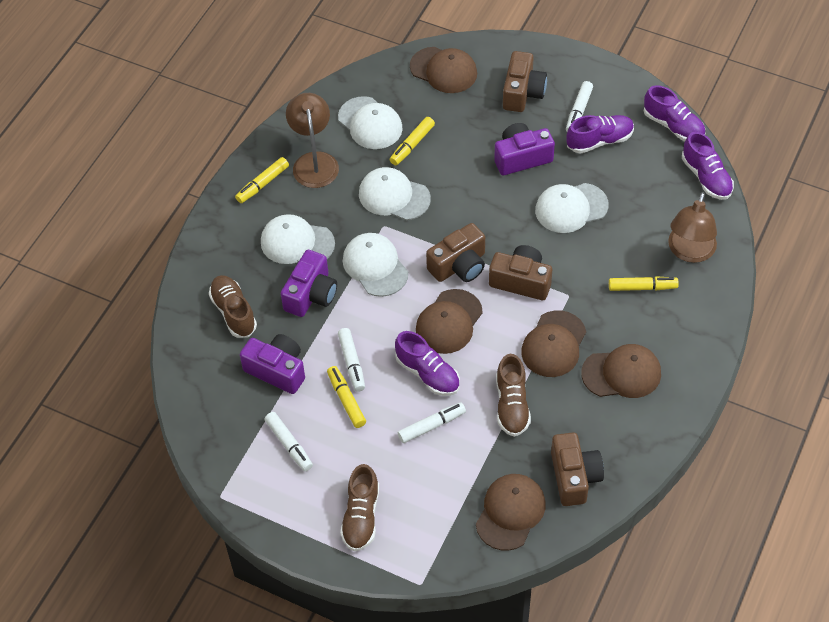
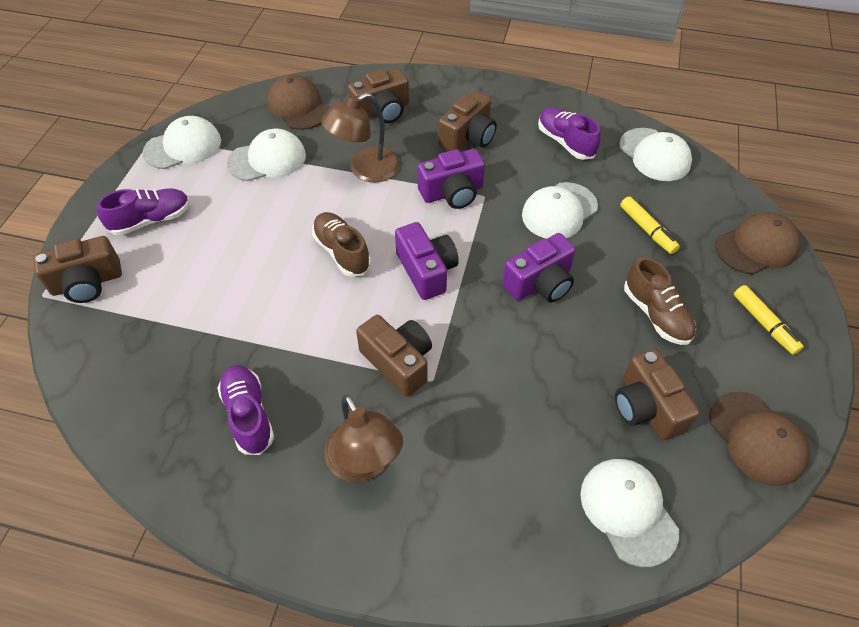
brown camera: 4 -> 5
brown cap: 5 -> 3
brown shoe: 3 -> 2
purple shoe: 4 -> 3
white marker: 4 -> 0
yellow marker: 4 -> 2

